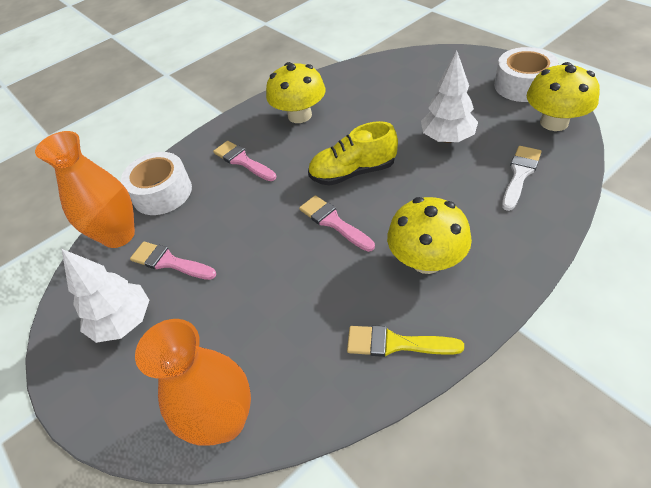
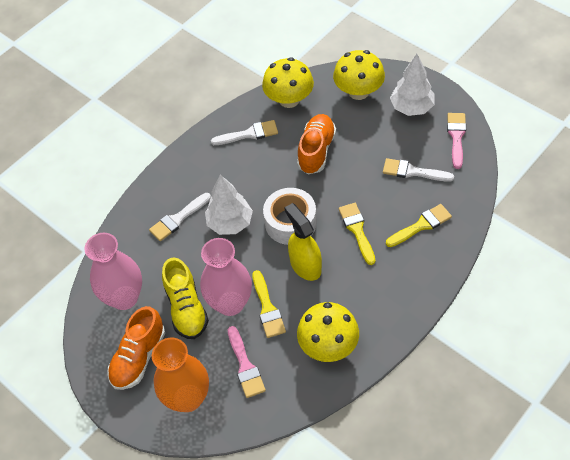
orange shoe: 0 -> 2
orange vase: 2 -> 1
pink brush: 3 -> 2
pink vase: 0 -> 2
white brush: 1 -> 3
white tape: 2 -> 1
yellow brush: 1 -> 3
yellow spray bottle: 0 -> 1

